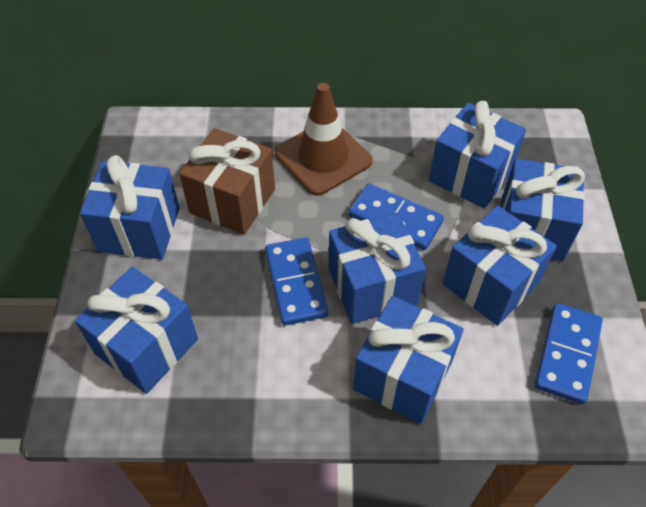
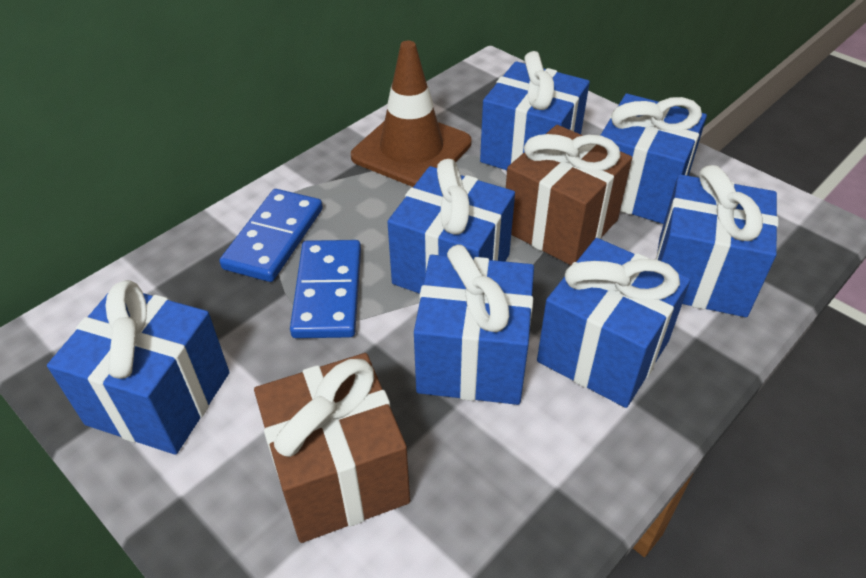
blue domino: 3 -> 2
brown gift: 1 -> 2

